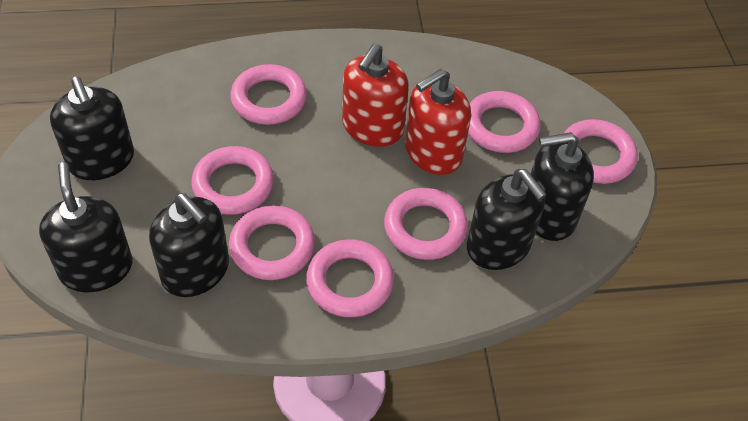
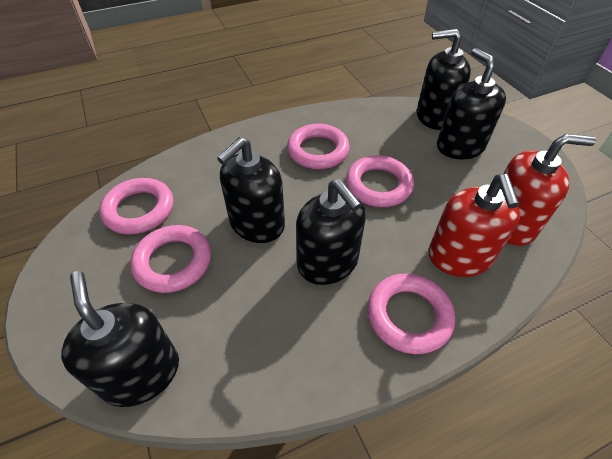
pink ring: 7 -> 5

